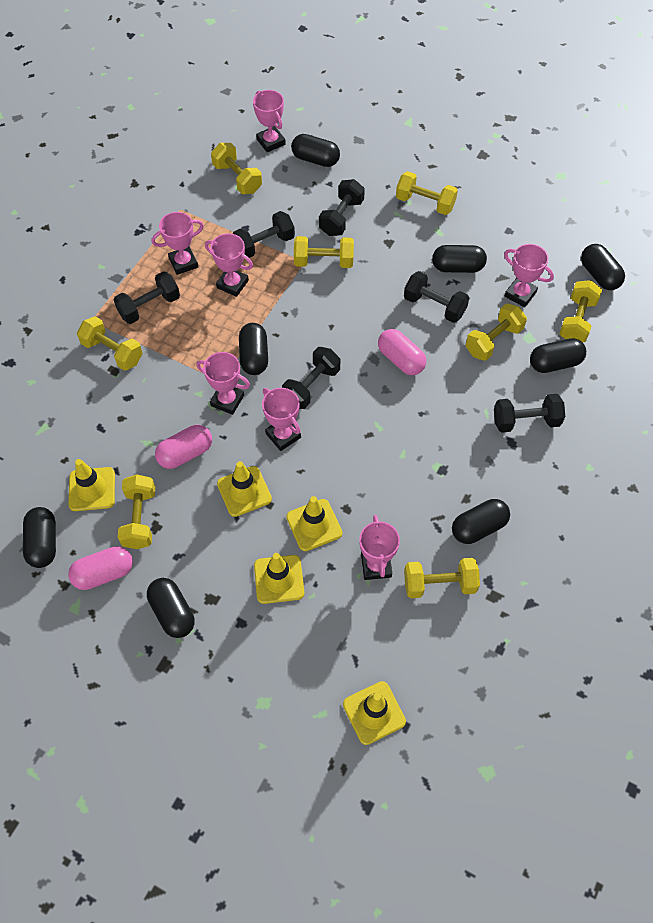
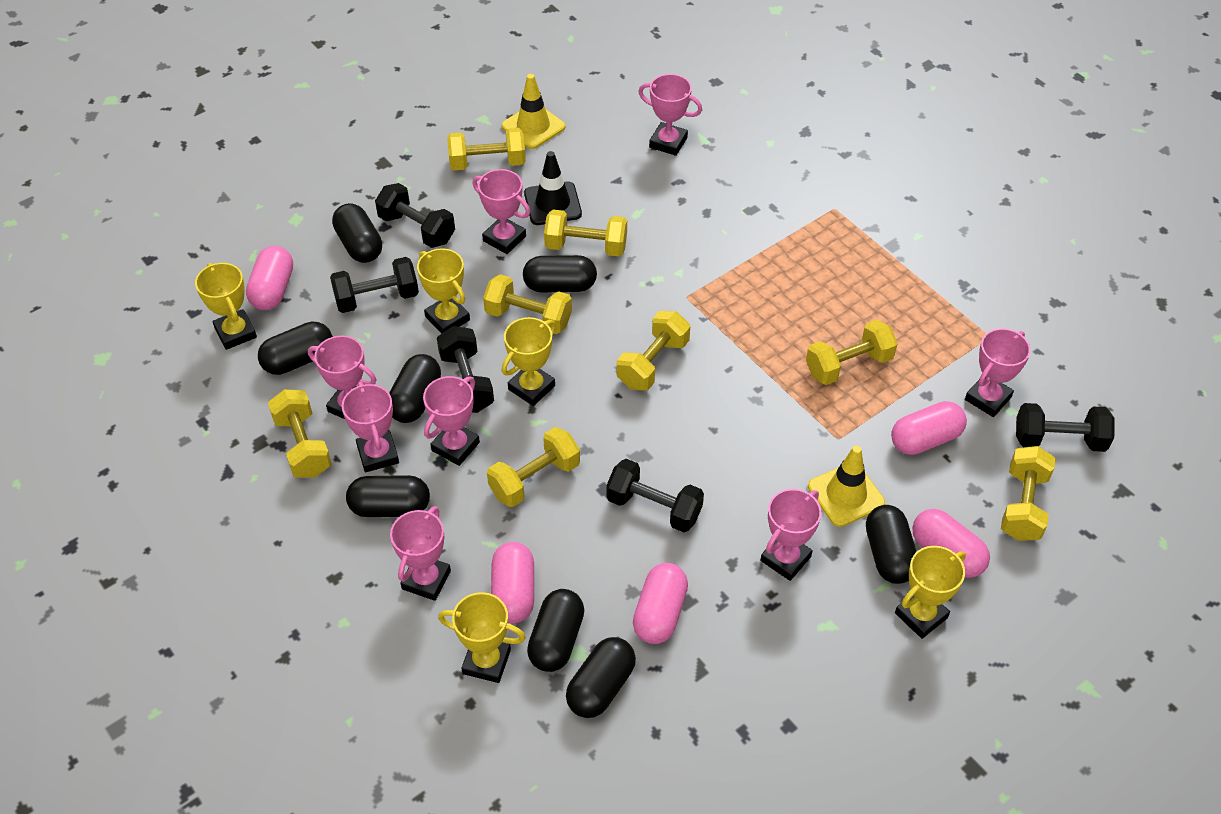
black dumbbell: 6 -> 5
black traffic cone: 0 -> 1
pink capsule: 3 -> 5
pink trophy: 7 -> 8
yellow traffic cone: 5 -> 2
yellow trophy: 0 -> 5

